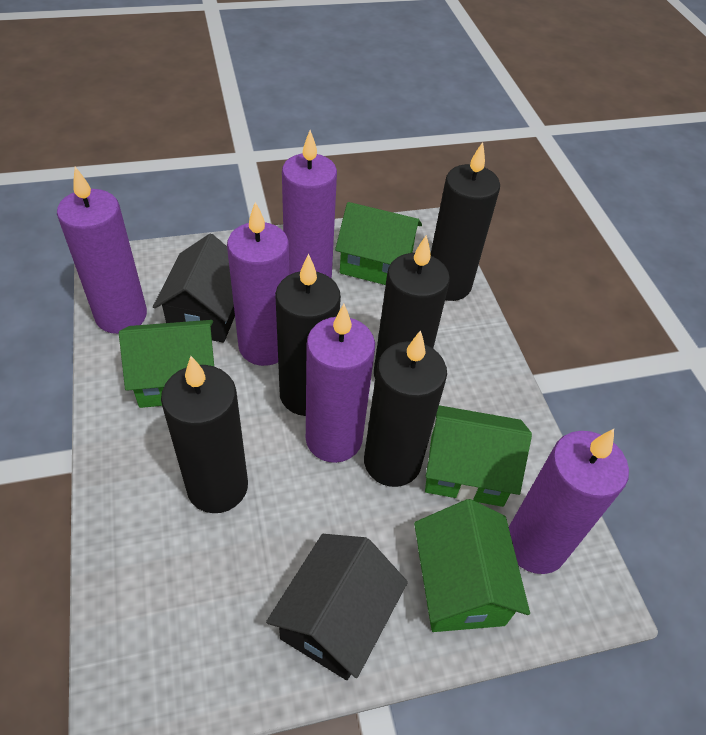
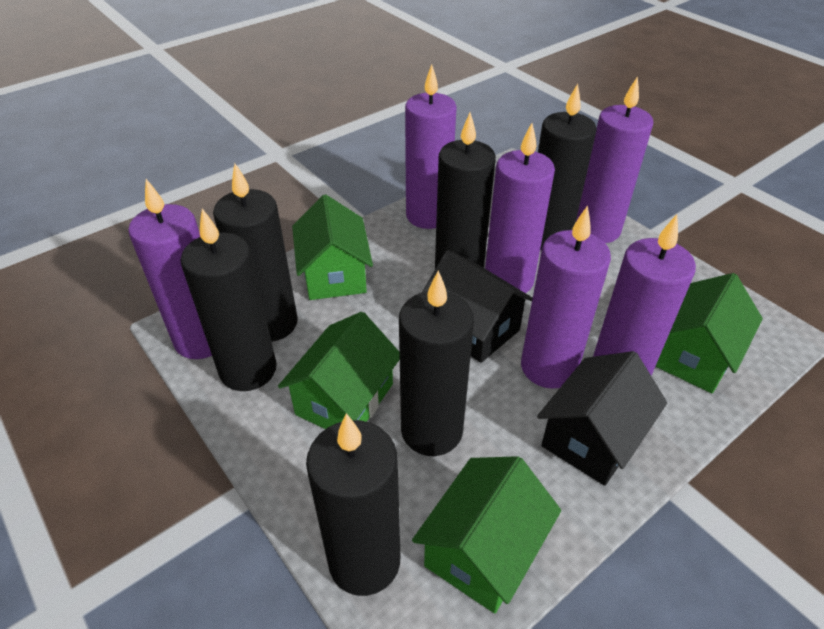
black candle: 5 -> 6
purple candle: 5 -> 6

